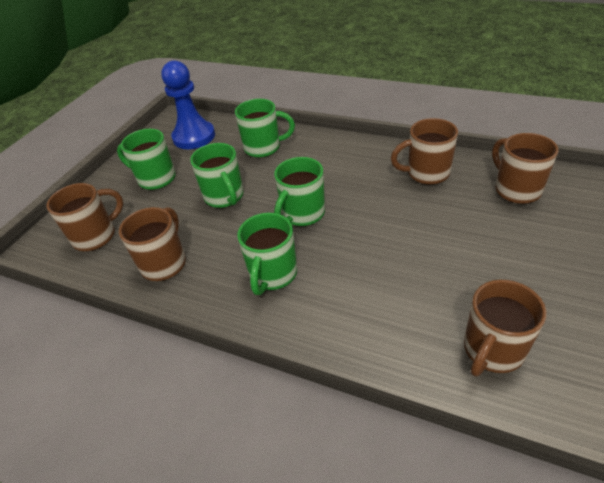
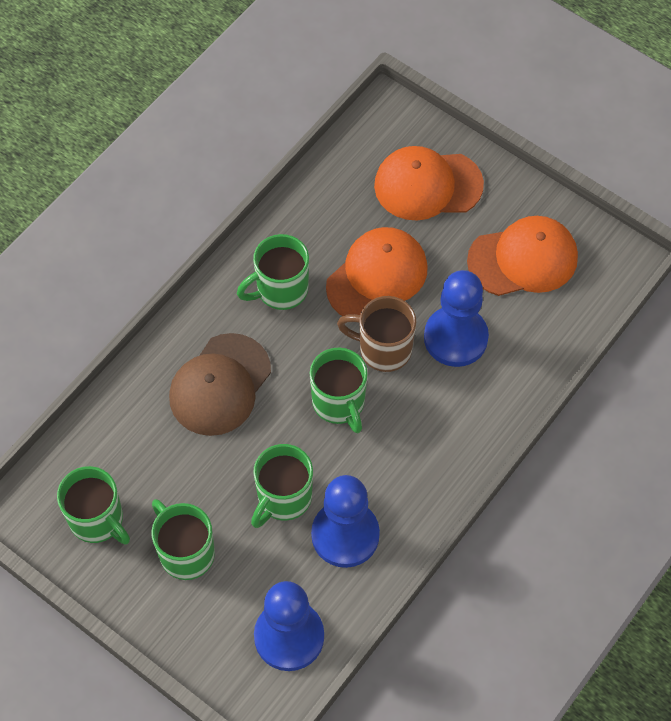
blue pawn: 1 -> 3
brown cap: 0 -> 1
brown mug: 5 -> 1
orange cap: 0 -> 3

